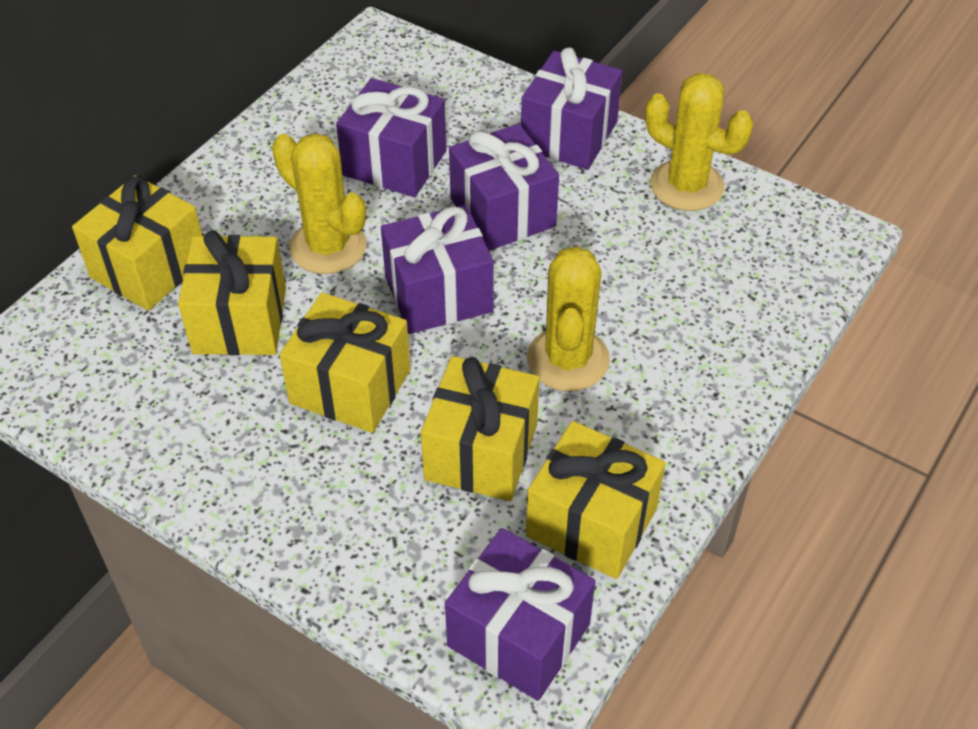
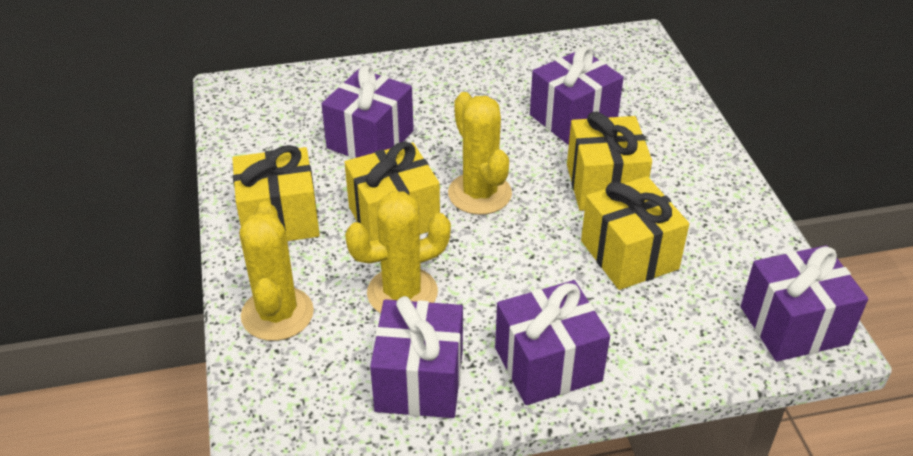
yellow gift: 5 -> 4

